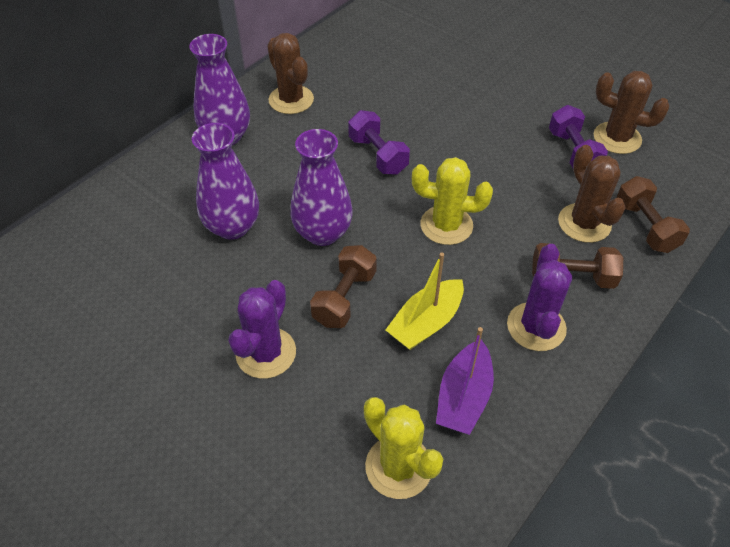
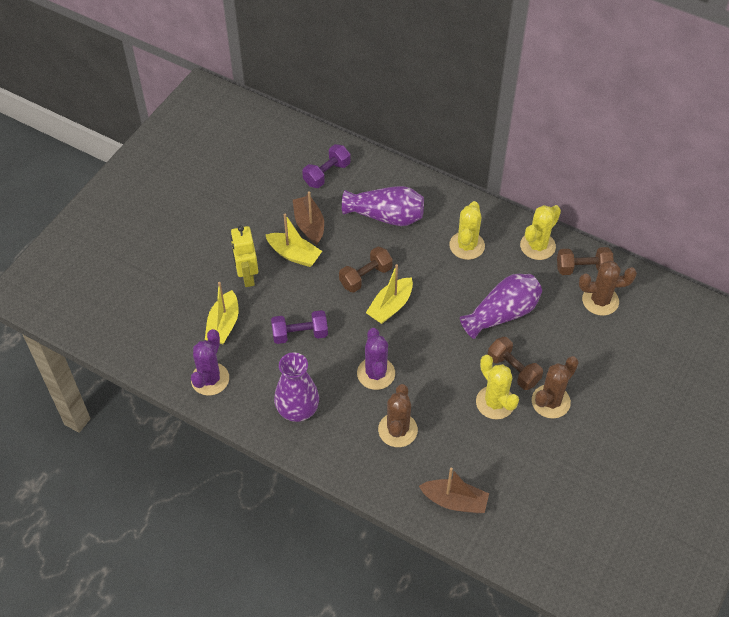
brown boat: 0 -> 2
purple boat: 1 -> 0
yellow boat: 1 -> 3
yellow cactus: 2 -> 3
yellow robot: 0 -> 1

